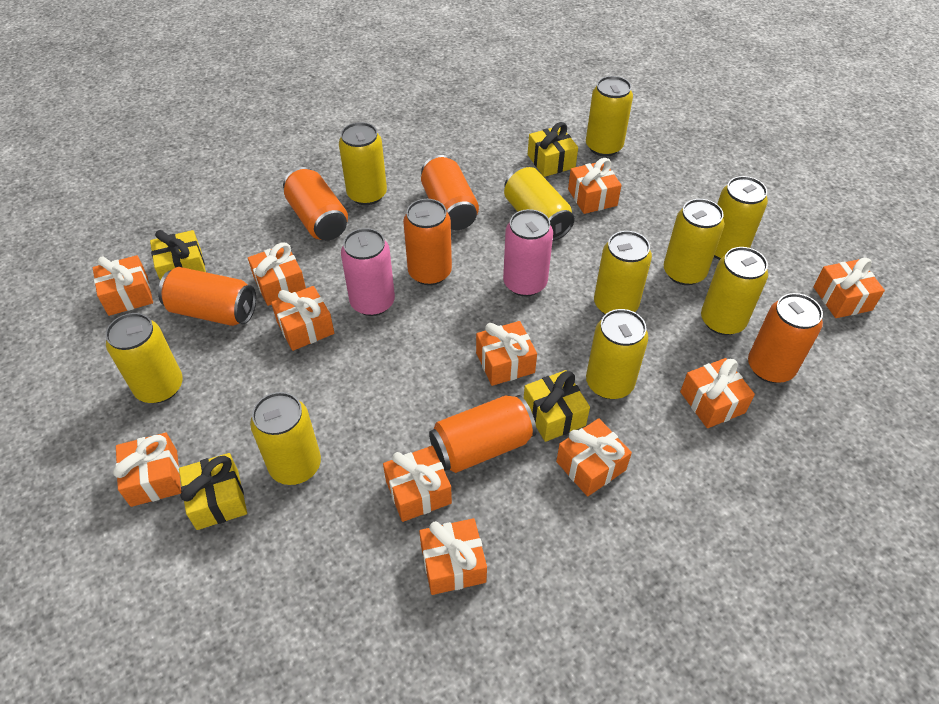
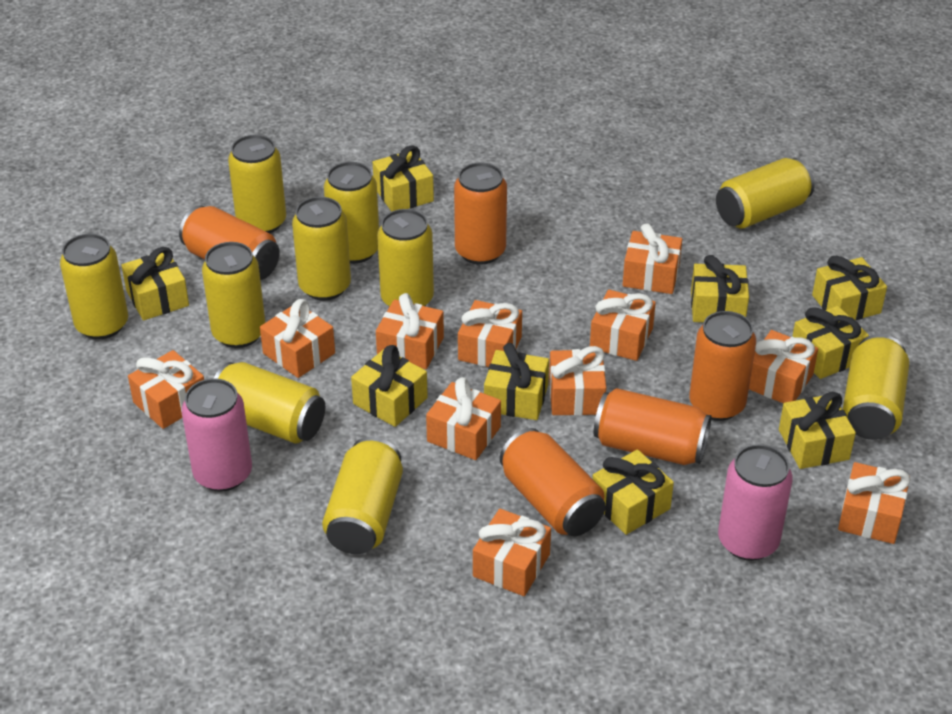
orange can: 6 -> 5
yellow gift: 4 -> 9

